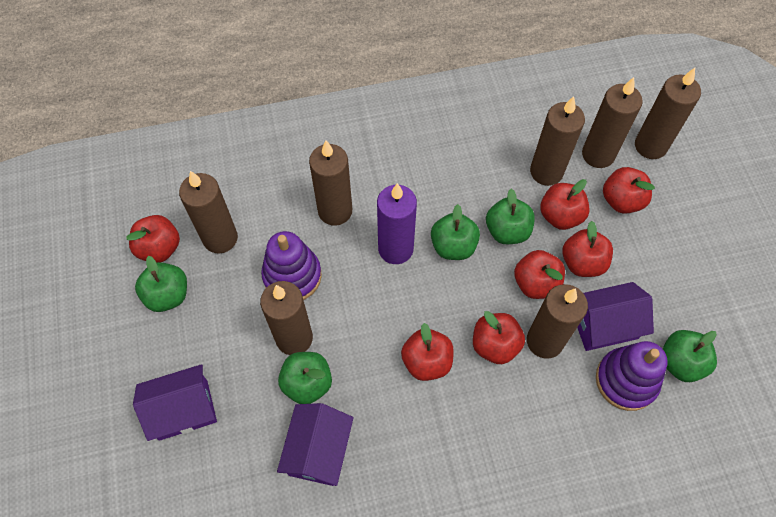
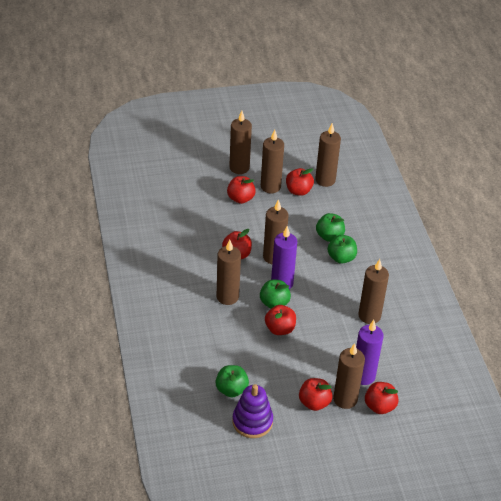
green apple: 5 -> 4
purple candle: 1 -> 2
purple house: 3 -> 0
purple stacking toy: 2 -> 1
red apple: 7 -> 6

